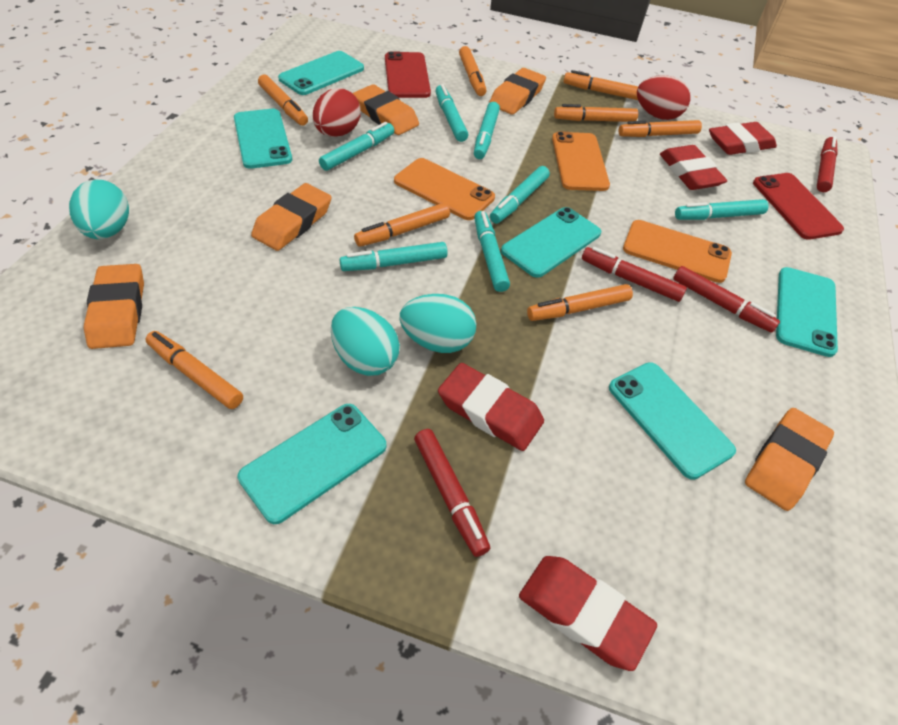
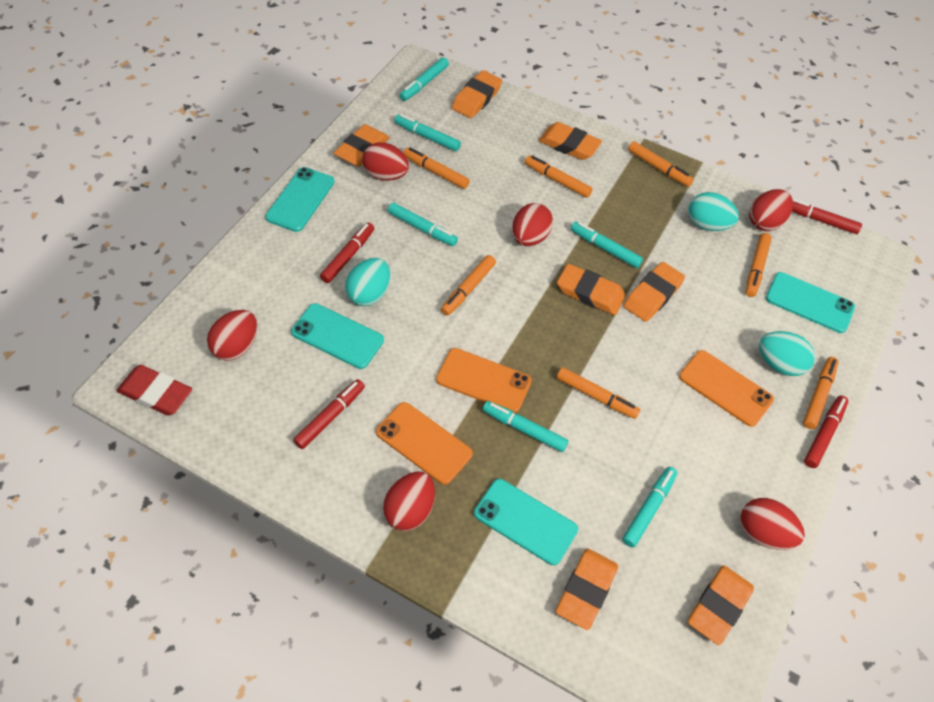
orange eraser: 5 -> 7
orange marker: 8 -> 7
red egg: 2 -> 6
red eraser: 4 -> 1
red phone: 2 -> 0
turquoise marker: 7 -> 6
turquoise phone: 6 -> 4

